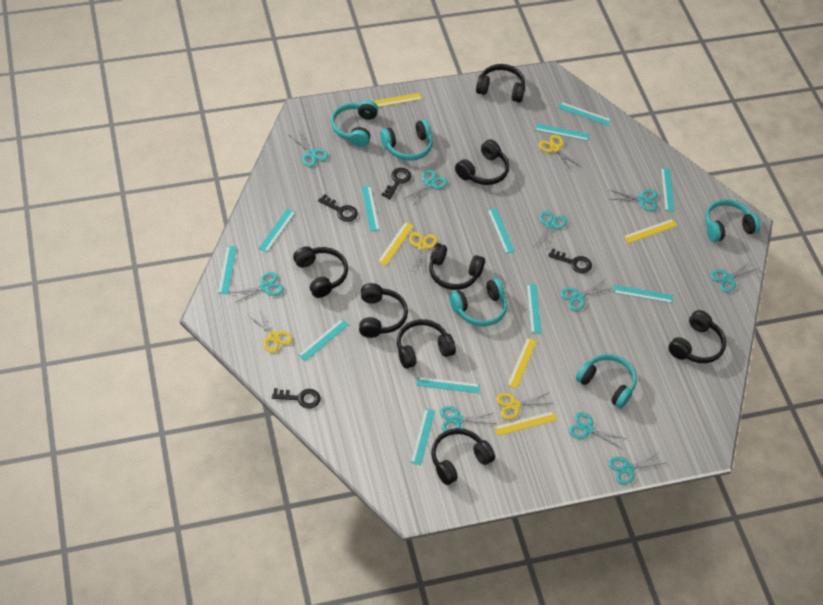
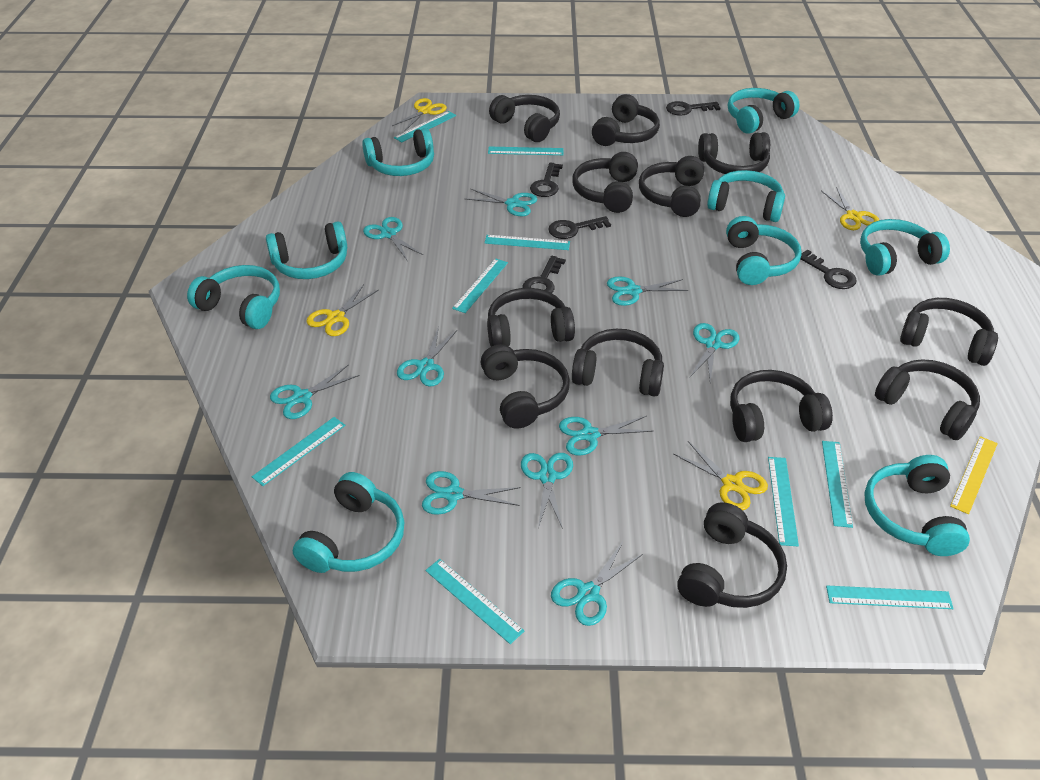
black headphones: 8 -> 12
black key: 4 -> 5
turquoise headphones: 5 -> 9
turquoise ruler: 12 -> 9
yellow ruler: 5 -> 1

